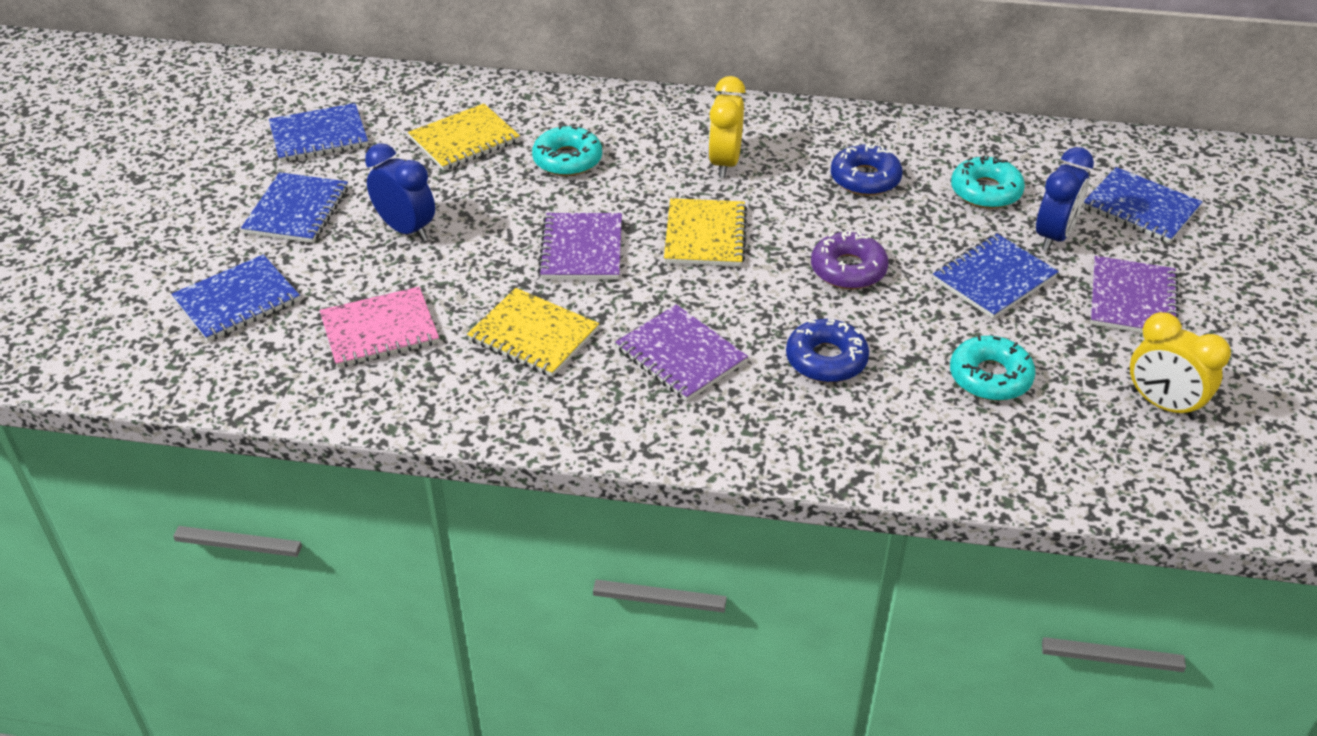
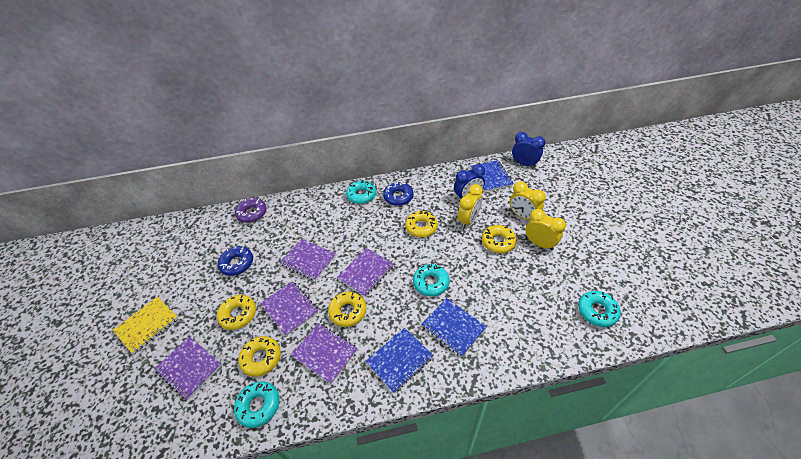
blue notebook: 5 -> 3
pink notebook: 1 -> 0
purple notebook: 3 -> 5
turquoise donut: 3 -> 4
yellow clock: 2 -> 3
yellow donut: 0 -> 5
yellow notebook: 3 -> 1

